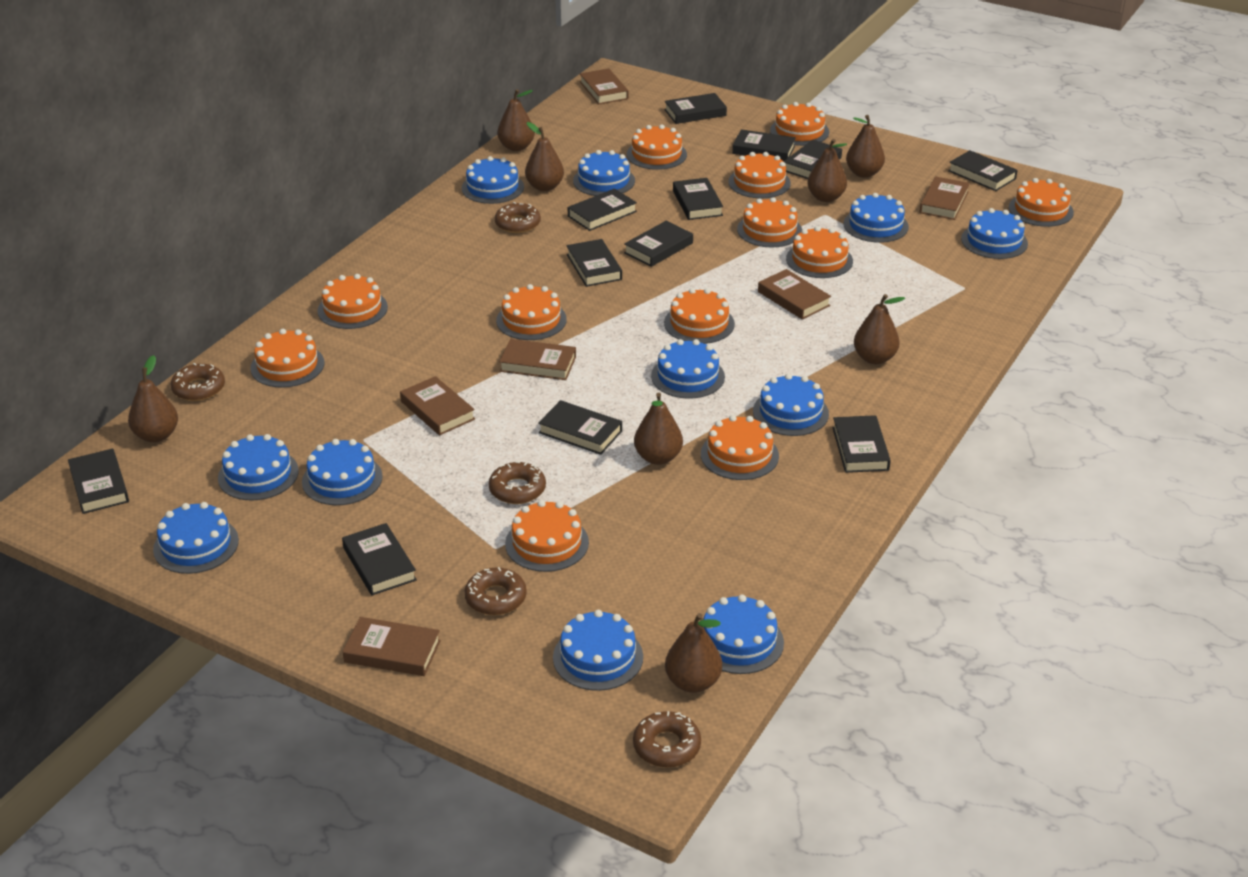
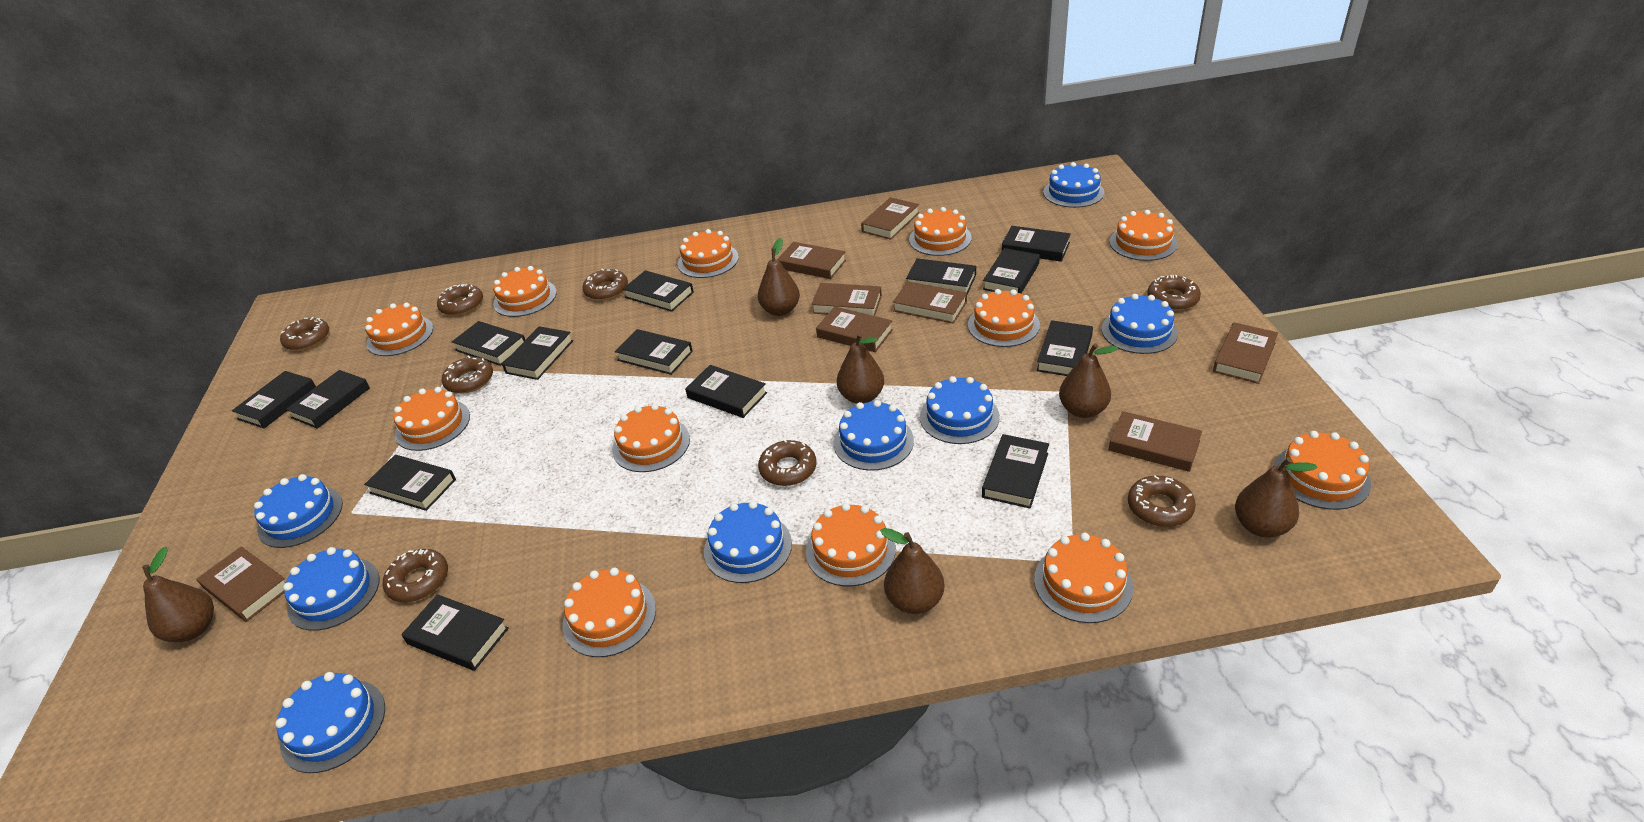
black book: 12 -> 14
blue cake: 11 -> 8
brown book: 6 -> 8
brown donut: 5 -> 8
brown pear: 8 -> 6

